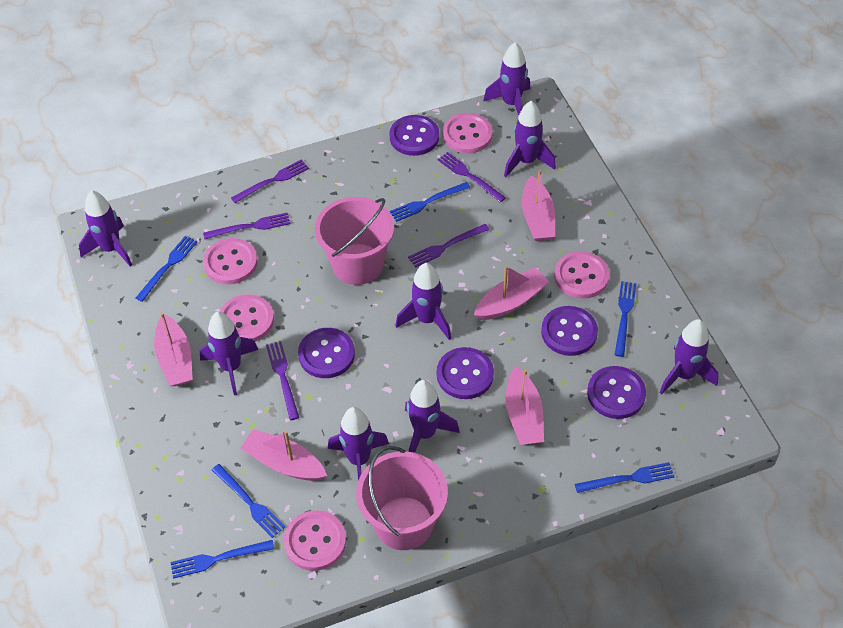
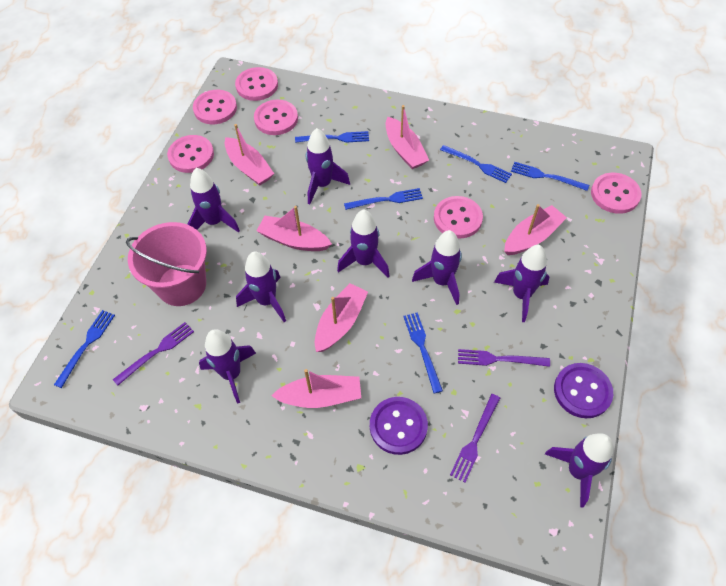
pink boat: 5 -> 6
pink bucket: 2 -> 1
pink button: 5 -> 6
purple button: 5 -> 2
purple fork: 5 -> 3

